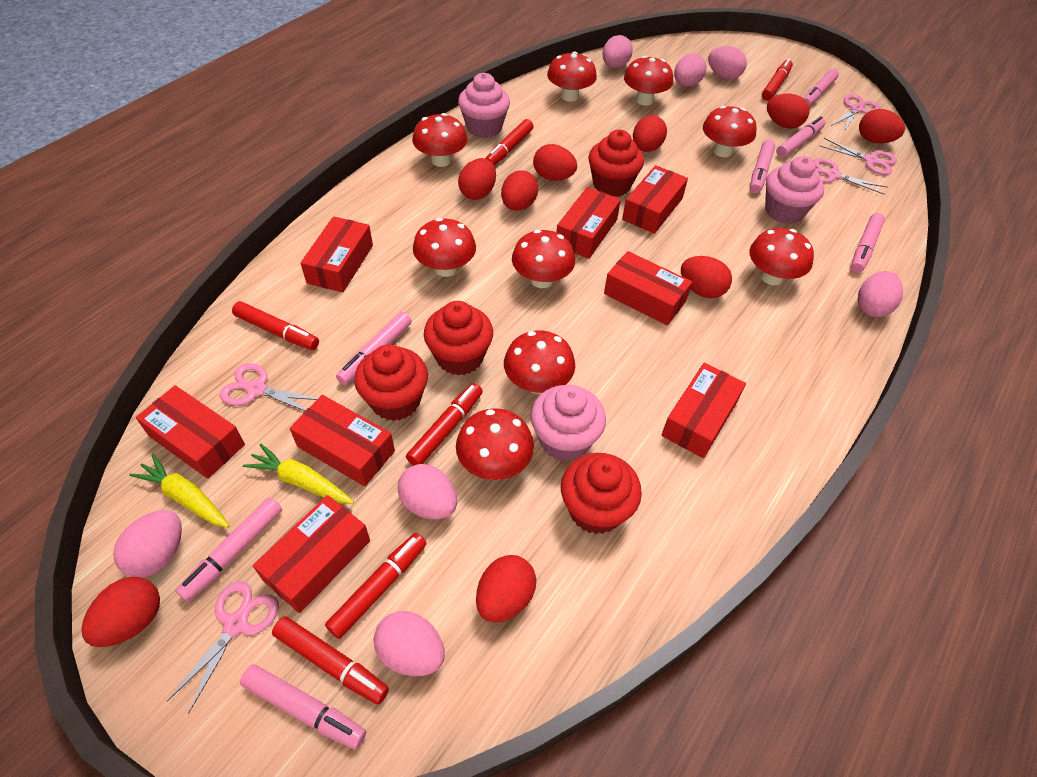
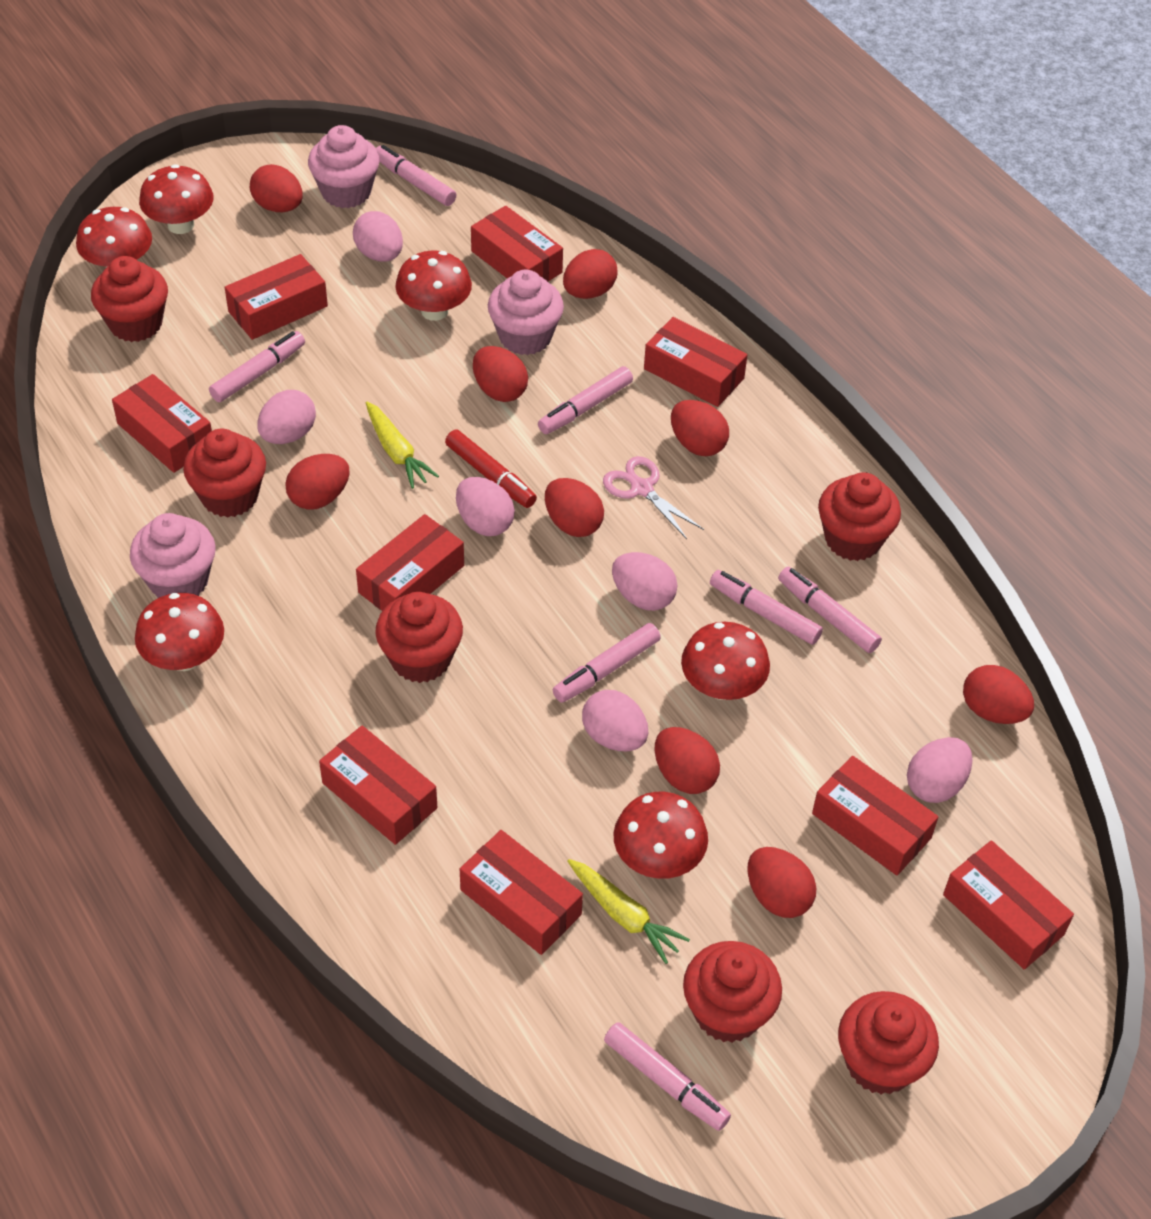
pink egg: 7 -> 6
pink scissors: 5 -> 1
red box: 8 -> 9
red cupcake: 4 -> 6
red marker: 6 -> 1
red mushroom: 9 -> 6

